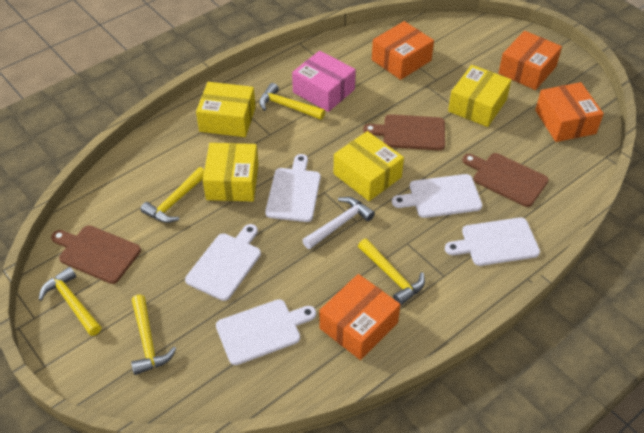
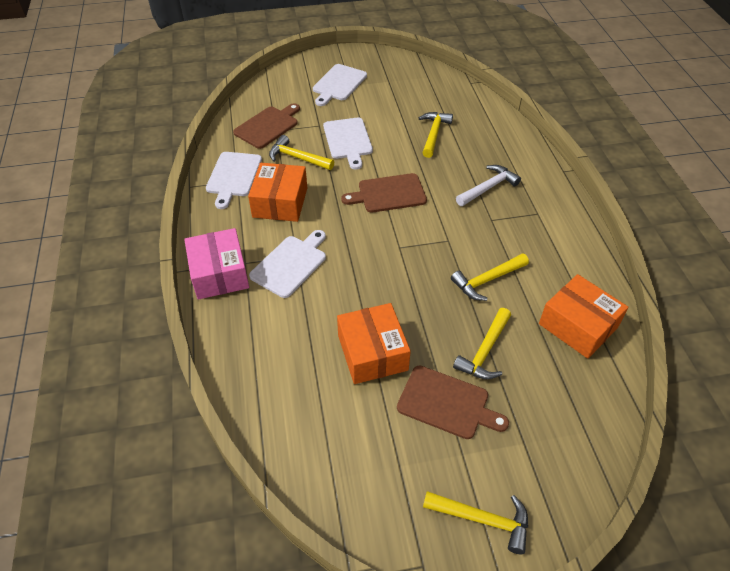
orange box: 4 -> 3
white cutting board: 5 -> 4
yellow box: 4 -> 0

